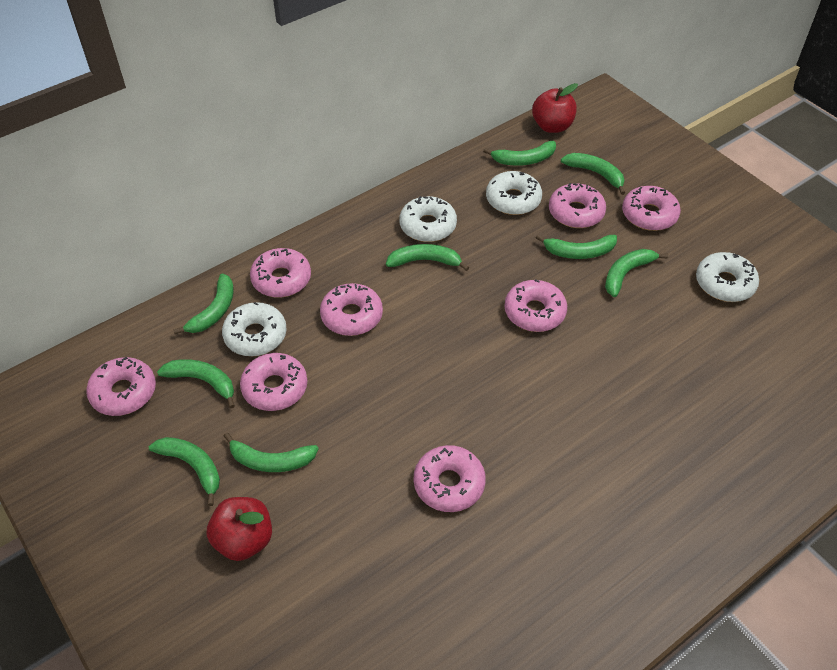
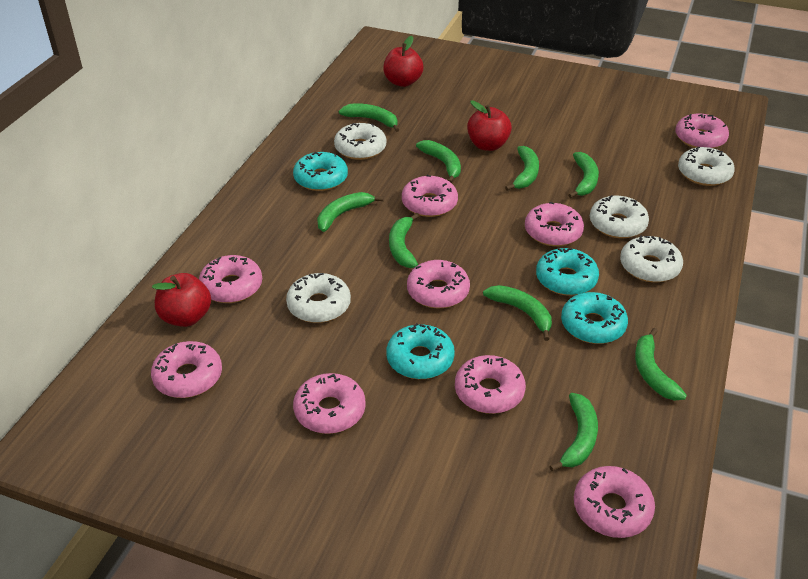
pink donut: 8 -> 9
red apple: 2 -> 3
turquoise donut: 0 -> 4
white donut: 4 -> 5

